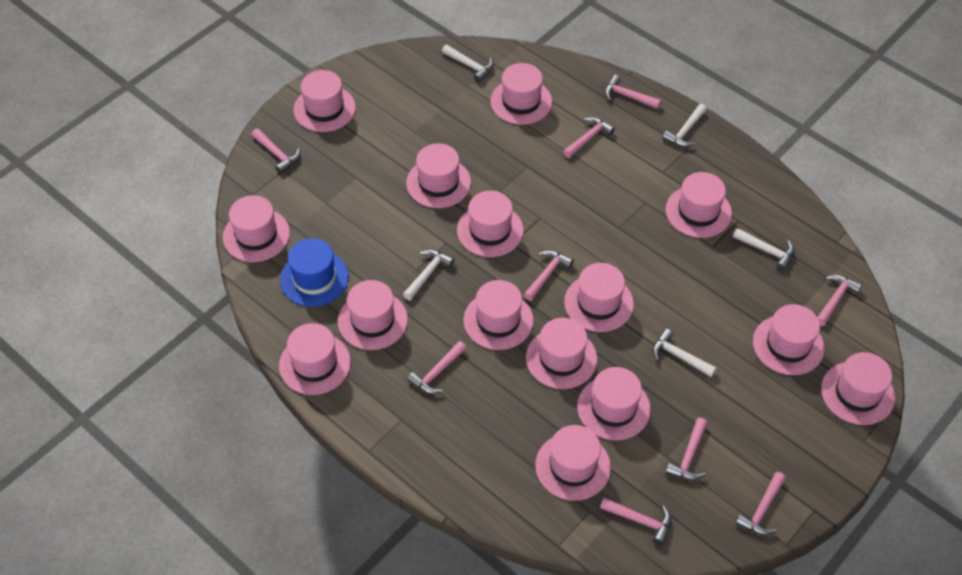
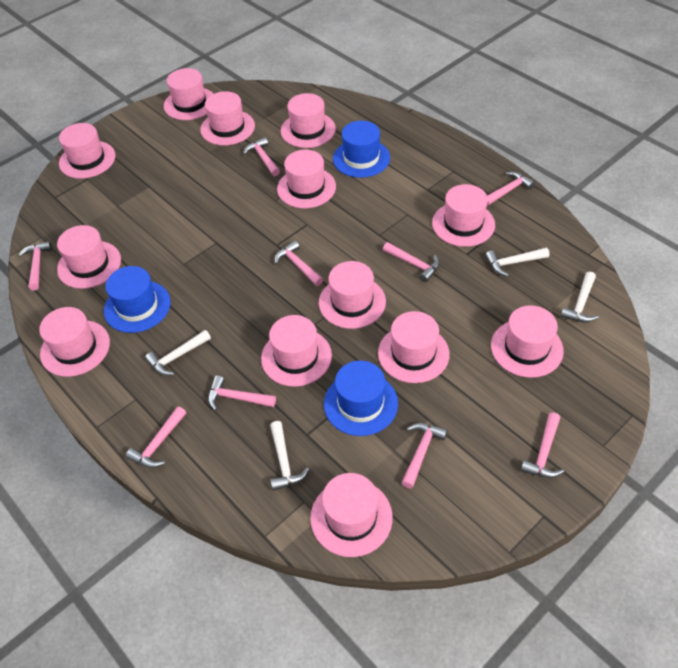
blue hat: 1 -> 3
pink hat: 15 -> 13
white hammer: 5 -> 4

